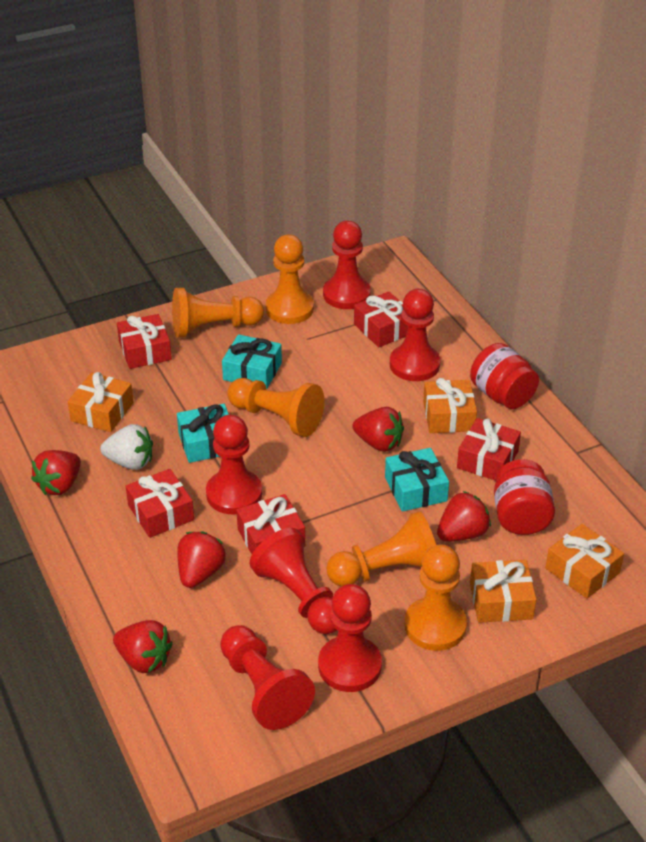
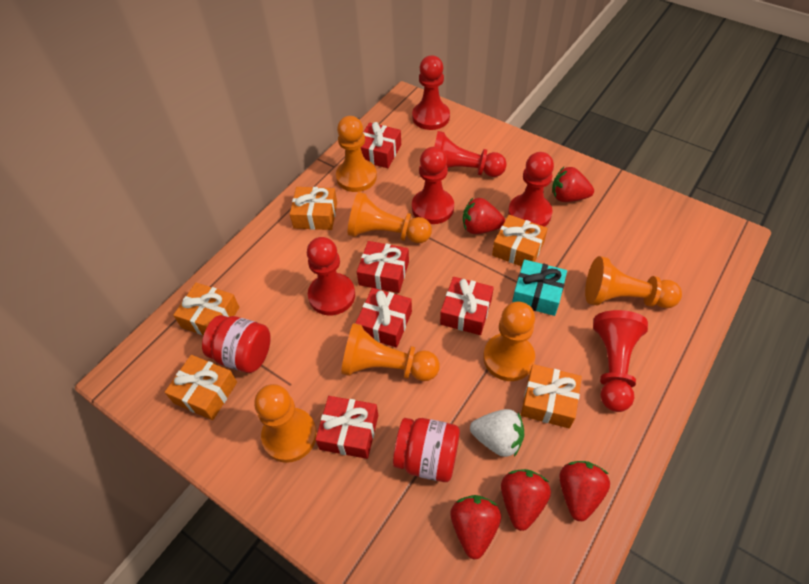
orange gift: 4 -> 5
orange pawn: 5 -> 6
turquoise gift: 3 -> 1

